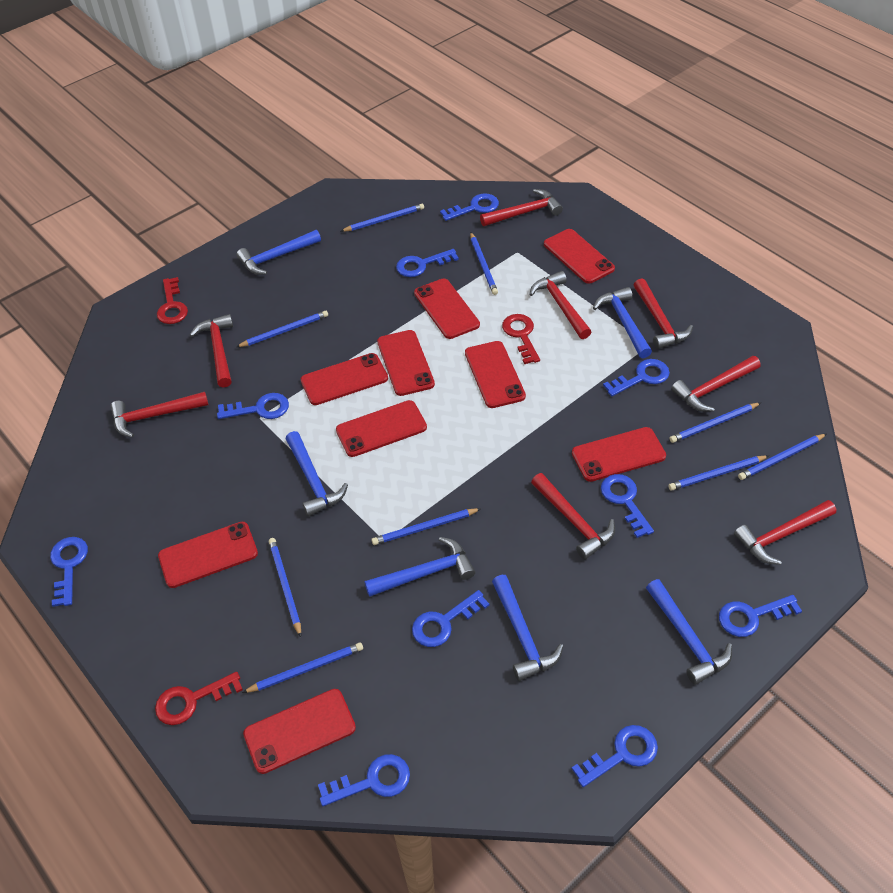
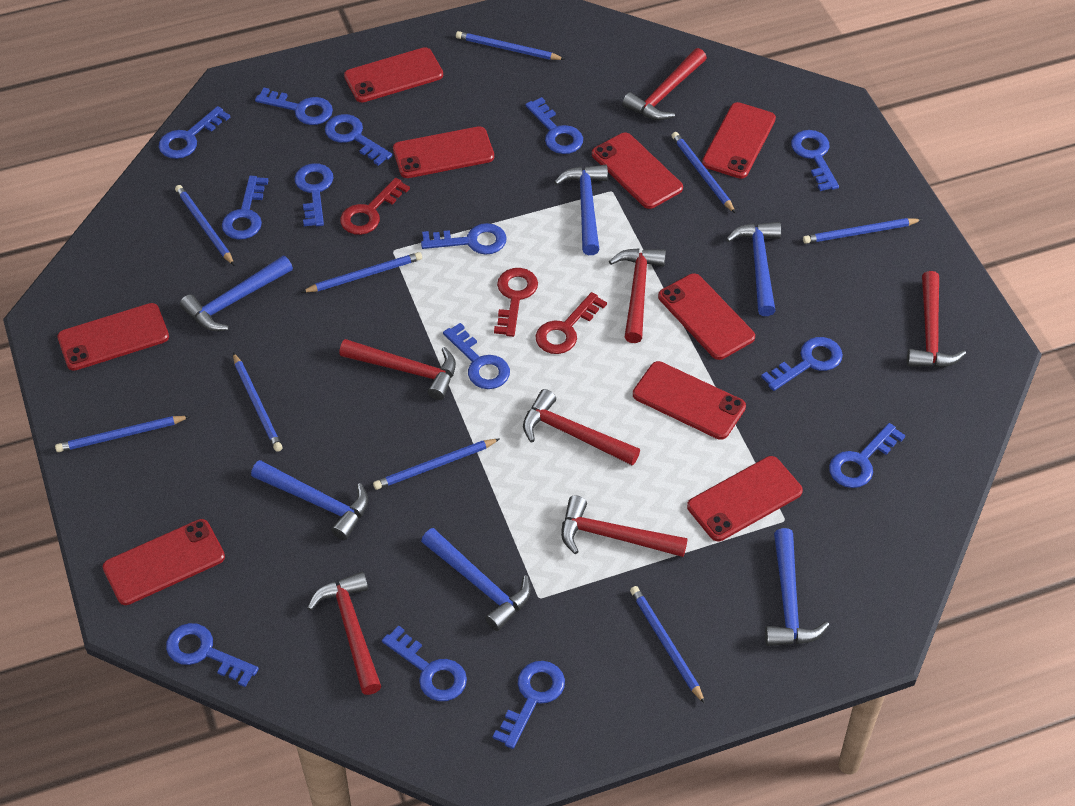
blue key: 10 -> 14
red hammer: 8 -> 7

